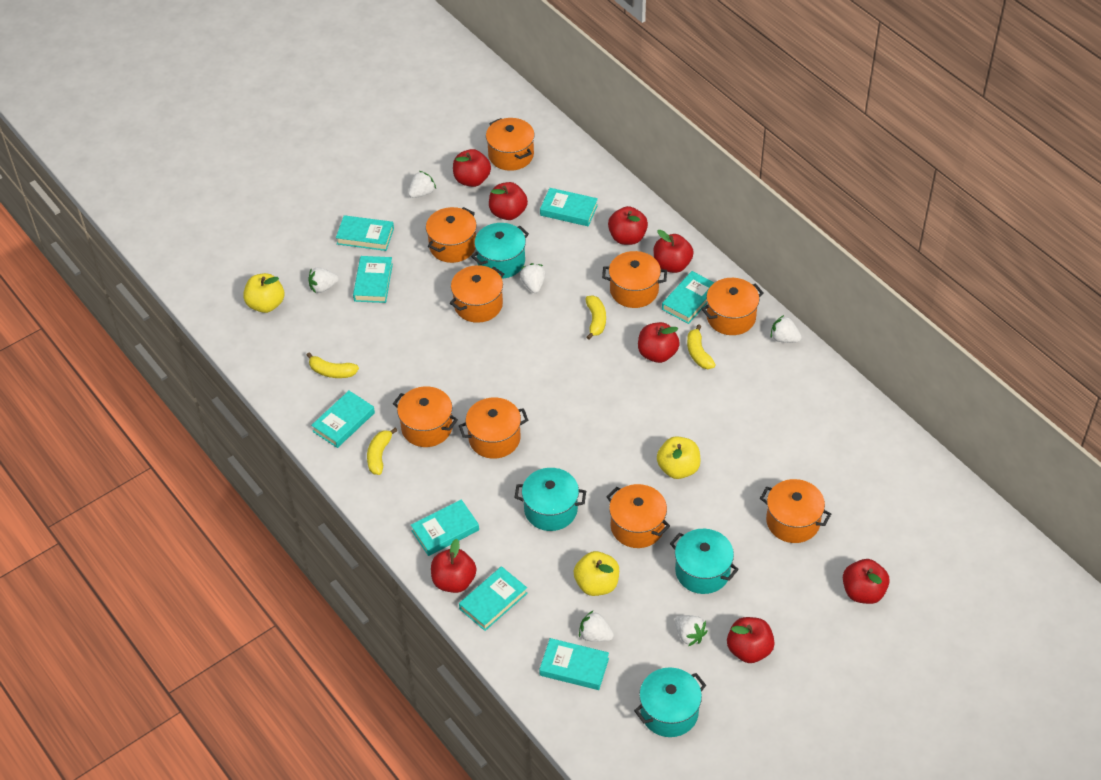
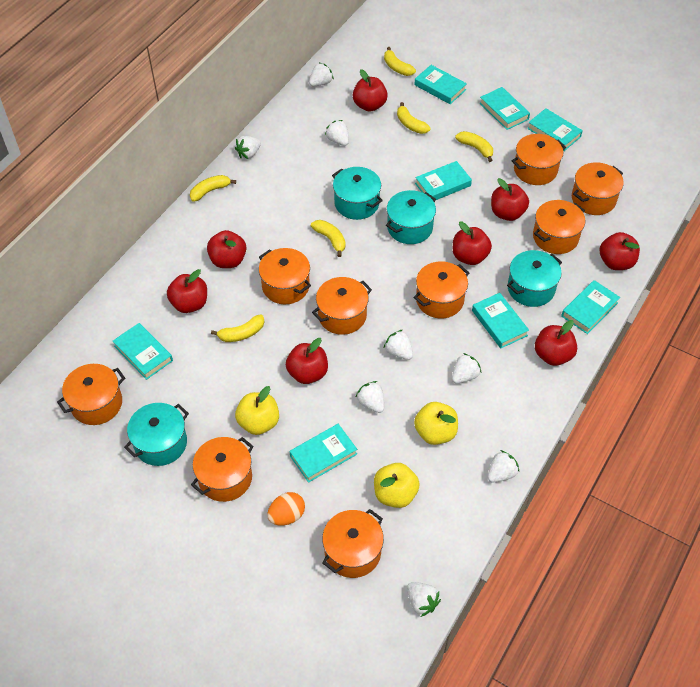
orange egg: 0 -> 1
white strawberry: 6 -> 8
yellow banana: 4 -> 6

